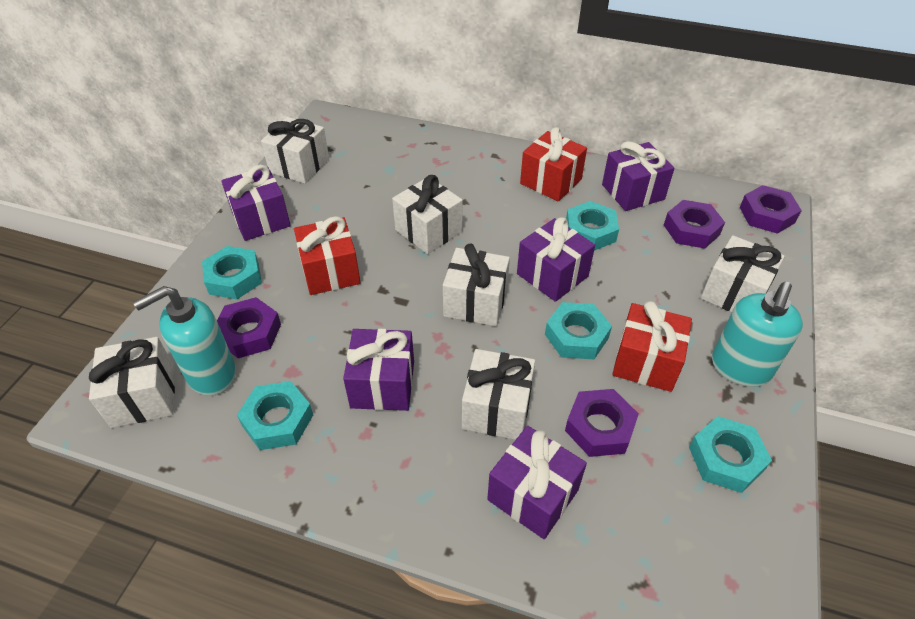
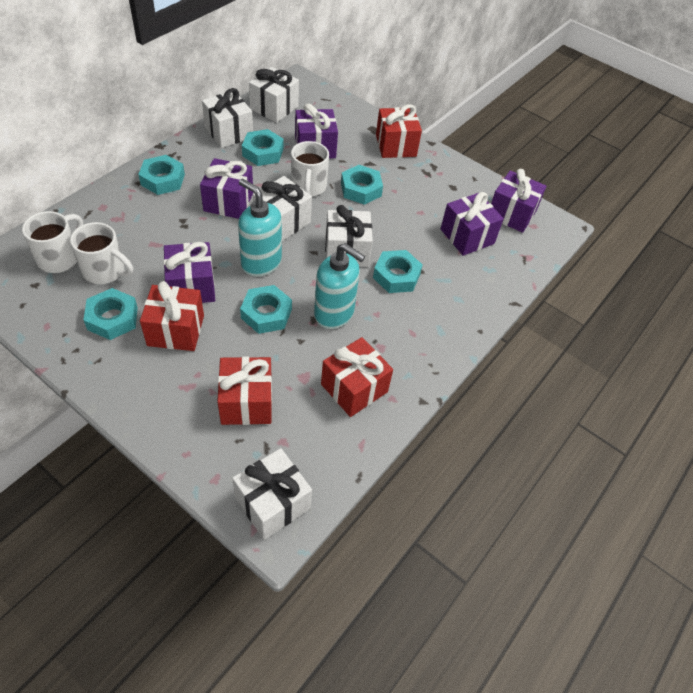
purple nut: 4 -> 0
red gift: 3 -> 4
turquoise nut: 5 -> 6
white gift: 6 -> 5
white mug: 0 -> 3

